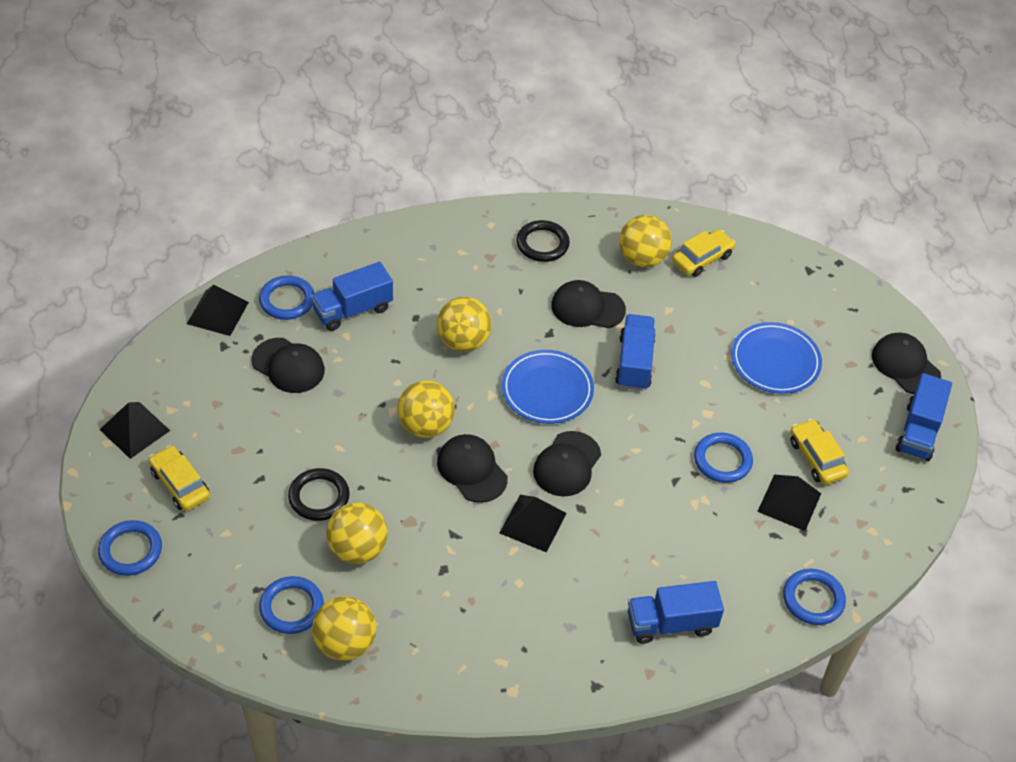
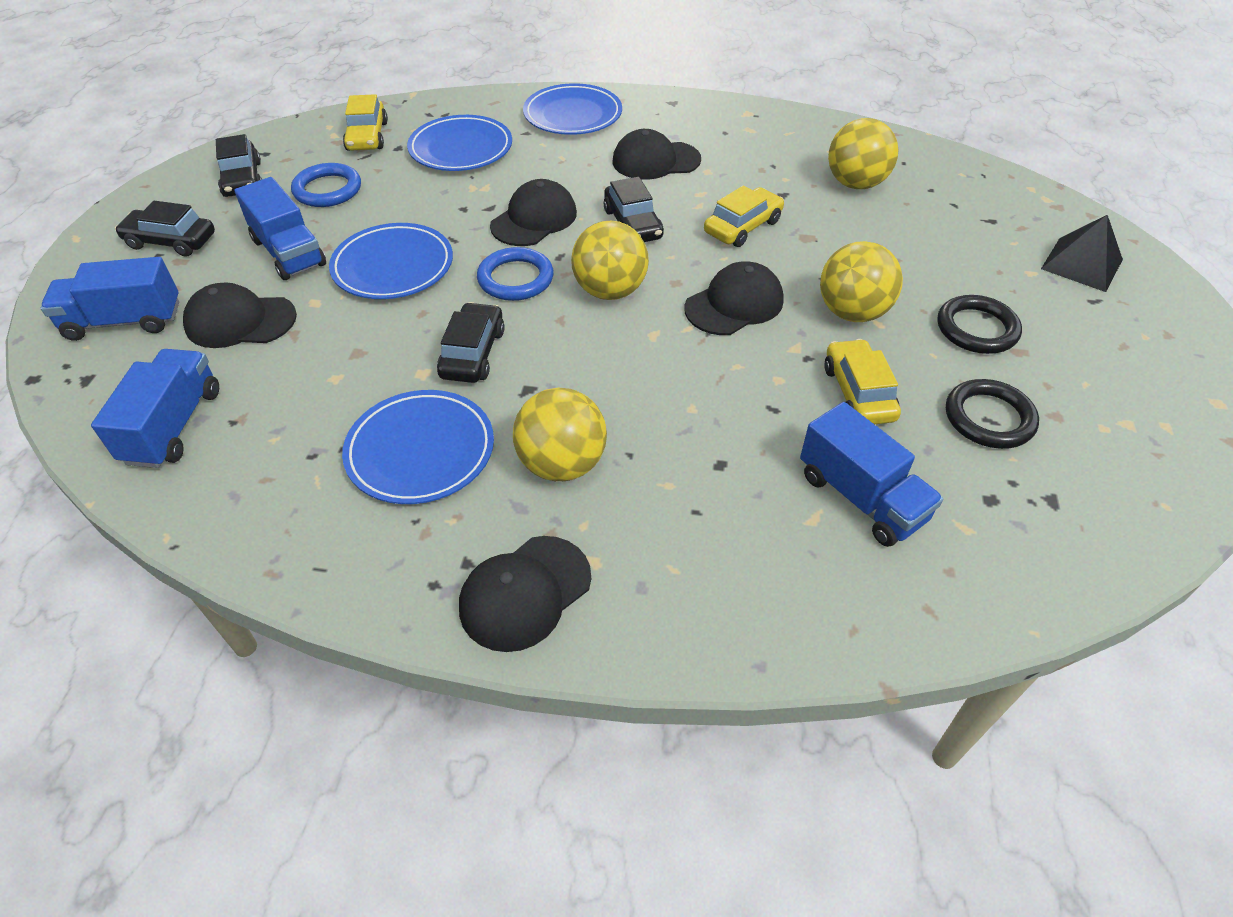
black car: 0 -> 4
black pyramid: 4 -> 1
blue plate: 2 -> 4
blue ring: 5 -> 2
yellow ball: 5 -> 4

